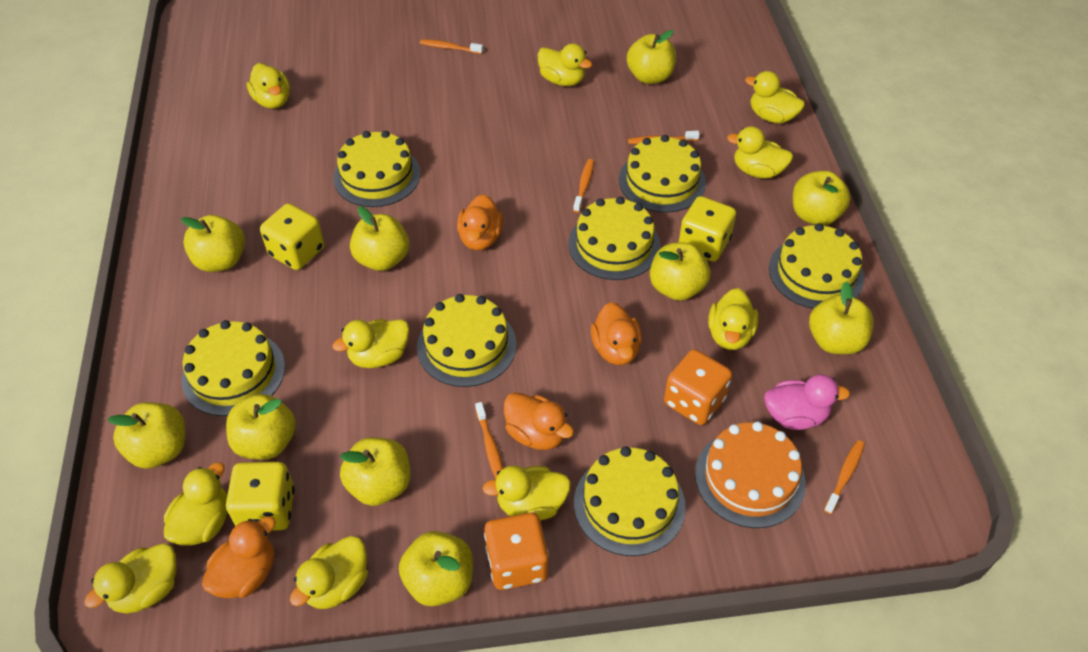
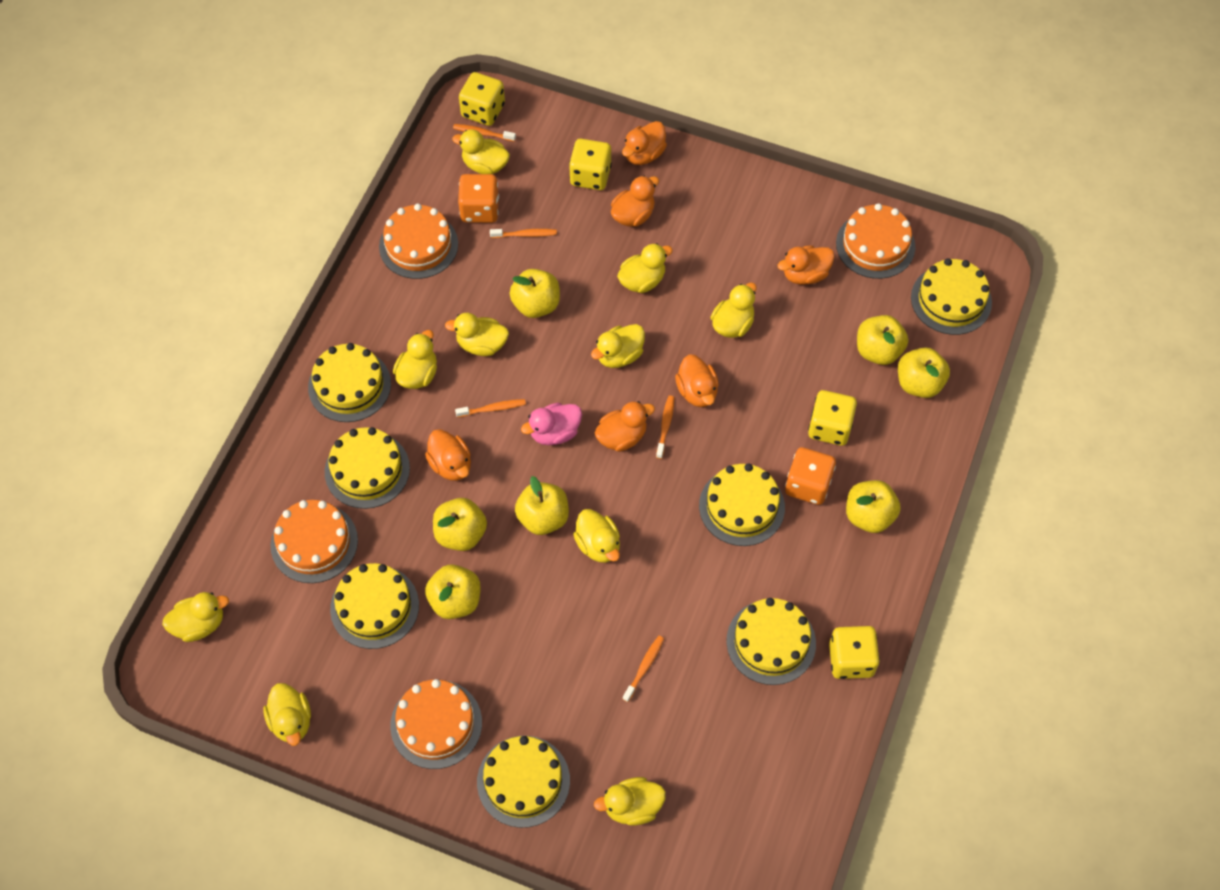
orange cake: 1 -> 4
orange duck: 4 -> 6
yellow apple: 10 -> 7
yellow dice: 3 -> 4

